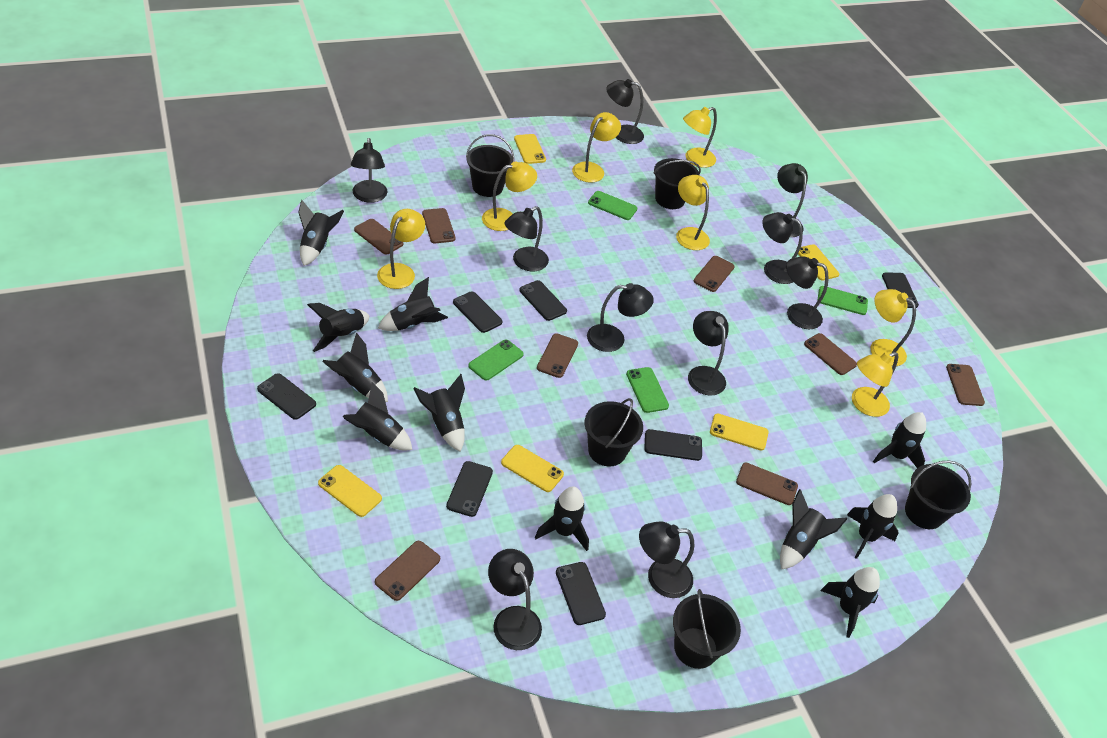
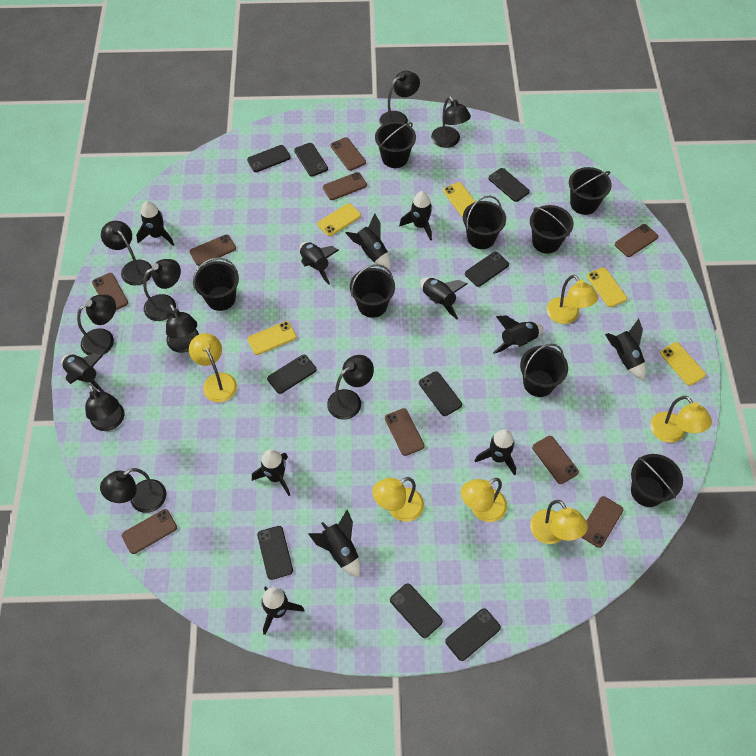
black bucket: 5 -> 8
black lamp: 10 -> 9
black phone: 7 -> 9
black rocket: 11 -> 12
brown phone: 8 -> 9
green phone: 4 -> 0
yellow lamp: 7 -> 6

